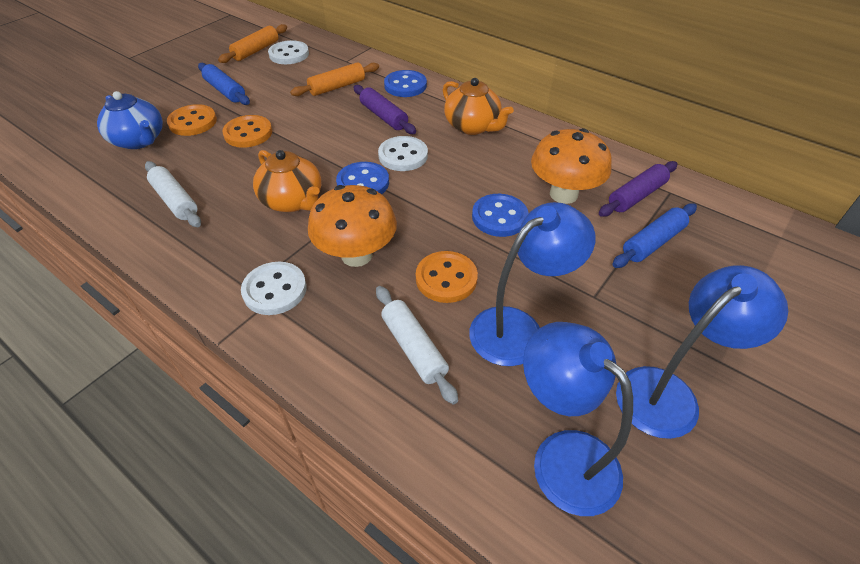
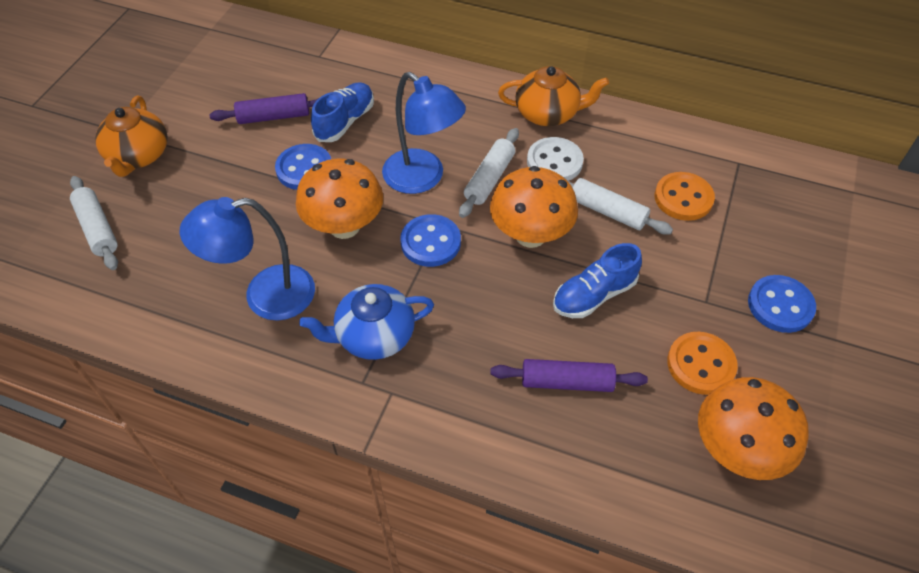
blue lamp: 3 -> 2
blue rolling pin: 2 -> 0
blue shoe: 0 -> 2
orange button: 3 -> 2
orange mushroom: 2 -> 3
orange rolling pin: 2 -> 0
white button: 3 -> 1
white rolling pin: 2 -> 3

